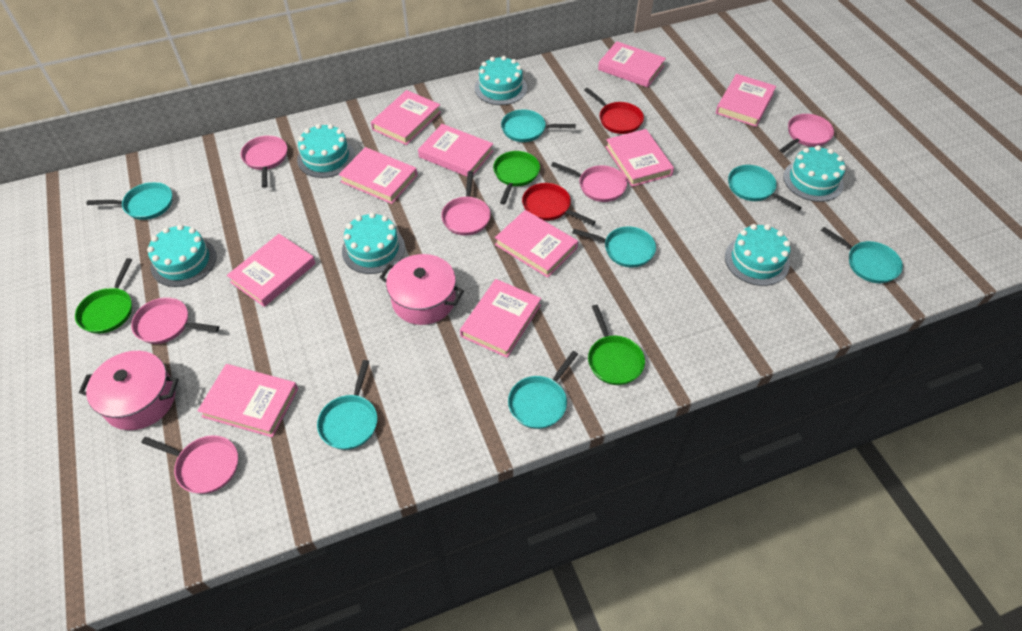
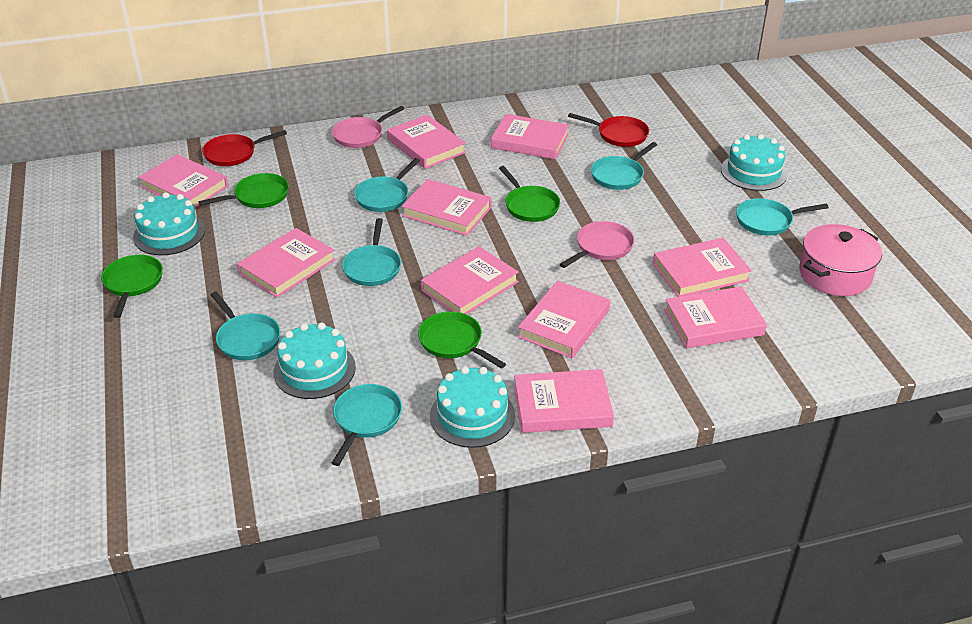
green pan: 3 -> 4
pink pan: 6 -> 2
pink pot: 2 -> 1
turquoise cake: 6 -> 4
turquoise pan: 7 -> 6

